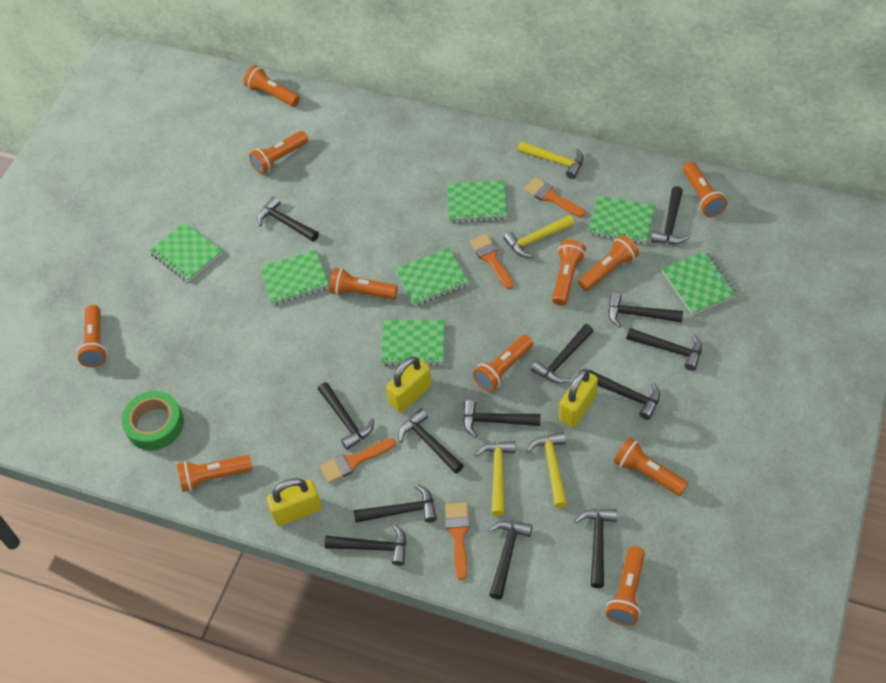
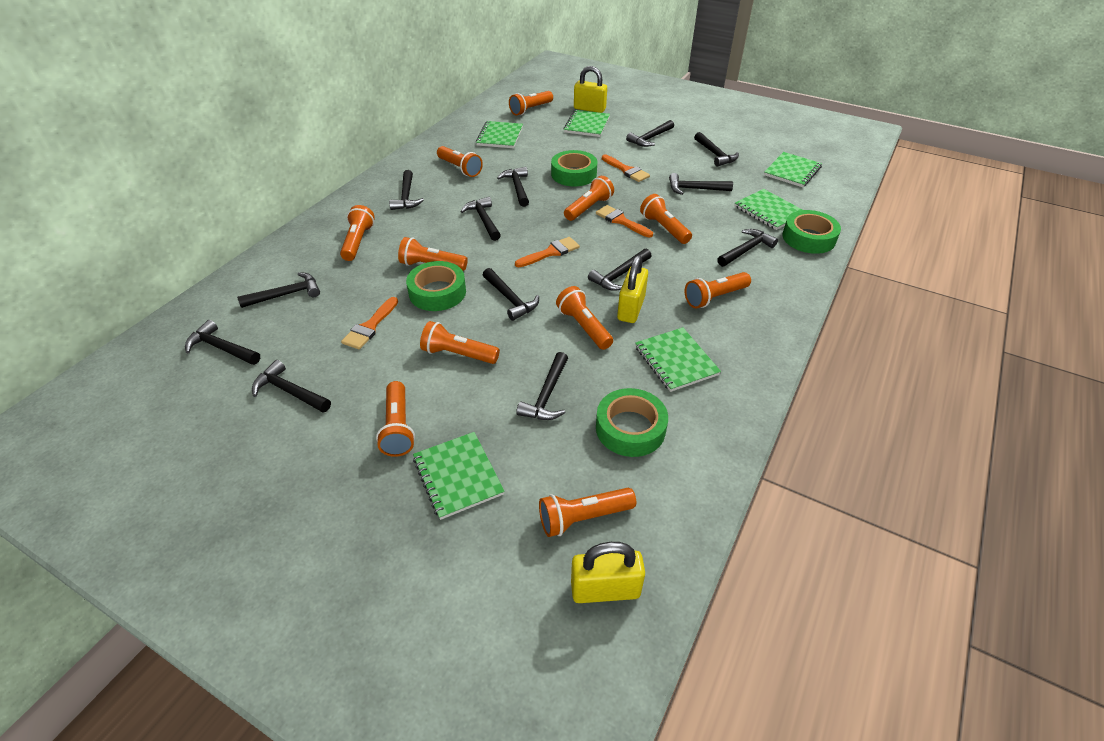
green notebook: 7 -> 6
green tape: 1 -> 4
yellow hammer: 4 -> 0

